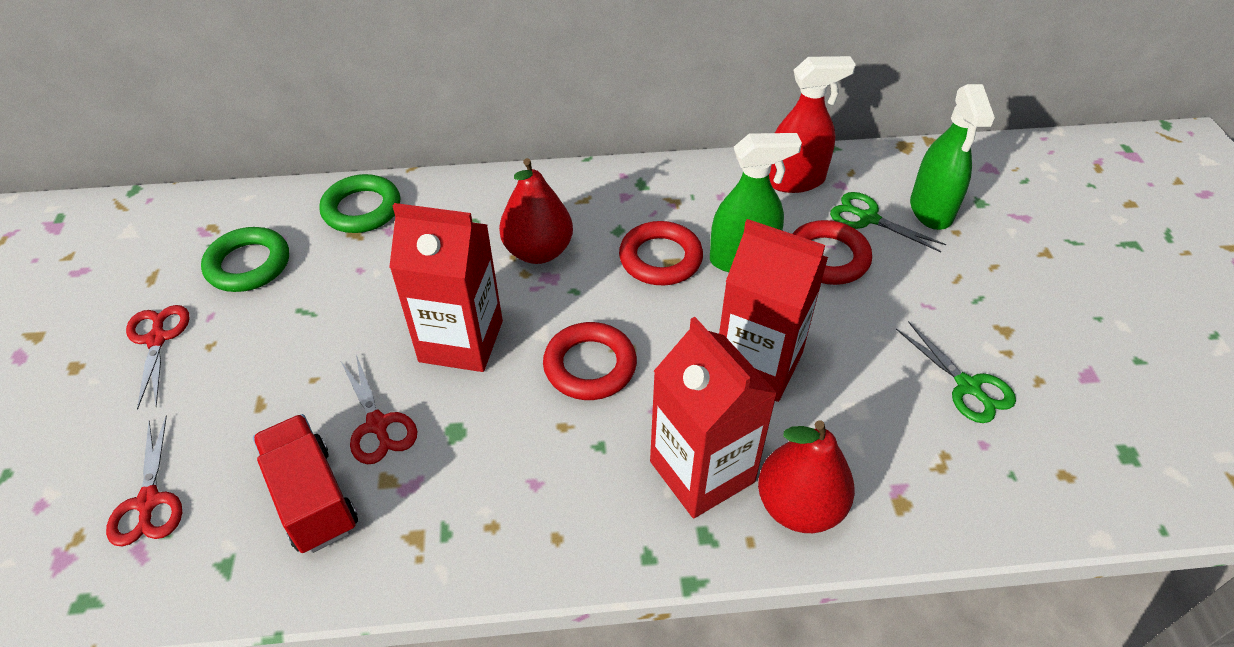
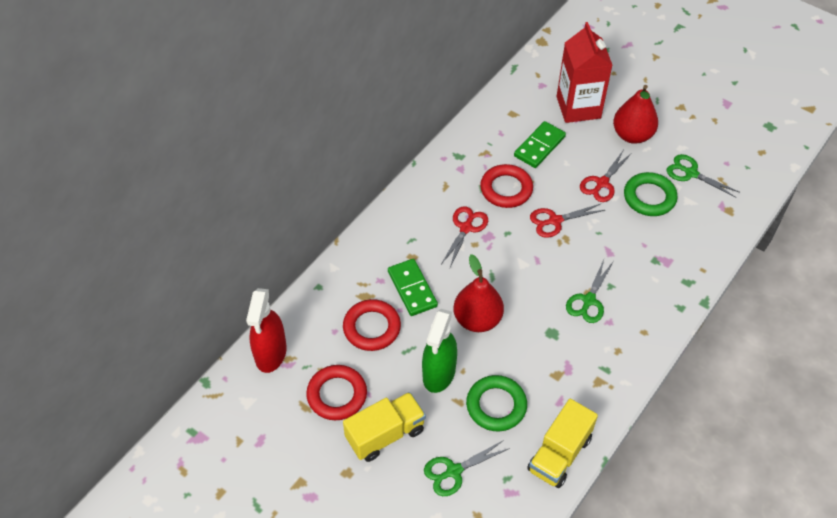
green domino: 0 -> 2
green scissors: 2 -> 3
green spray bottle: 2 -> 1
red carton: 3 -> 1
red truck: 1 -> 0
yellow truck: 0 -> 2

